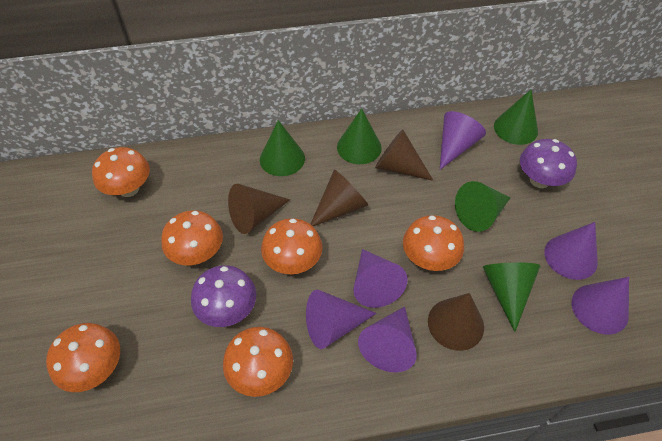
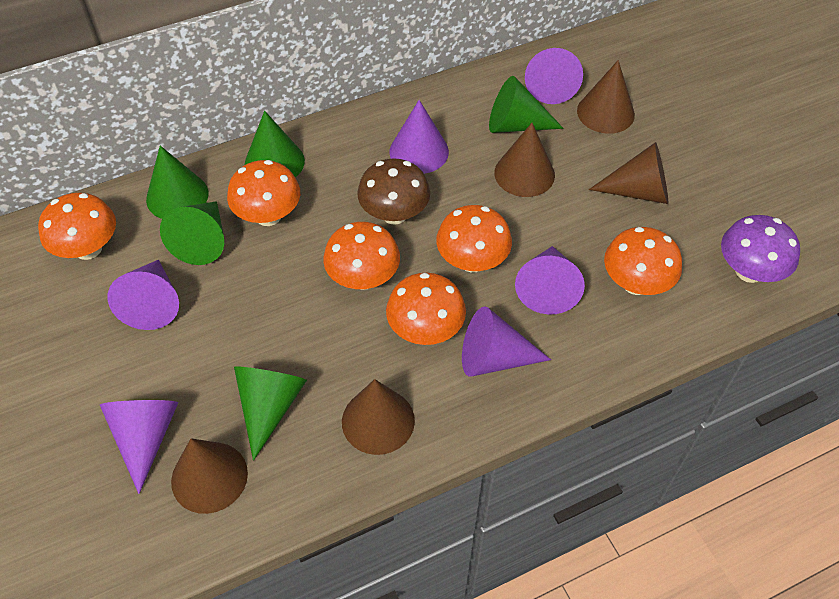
brown cone: 4 -> 5
brown mushroom: 0 -> 1
purple mushroom: 2 -> 1

